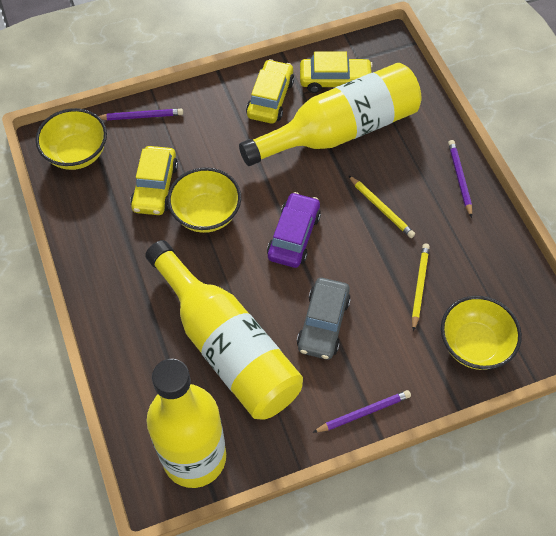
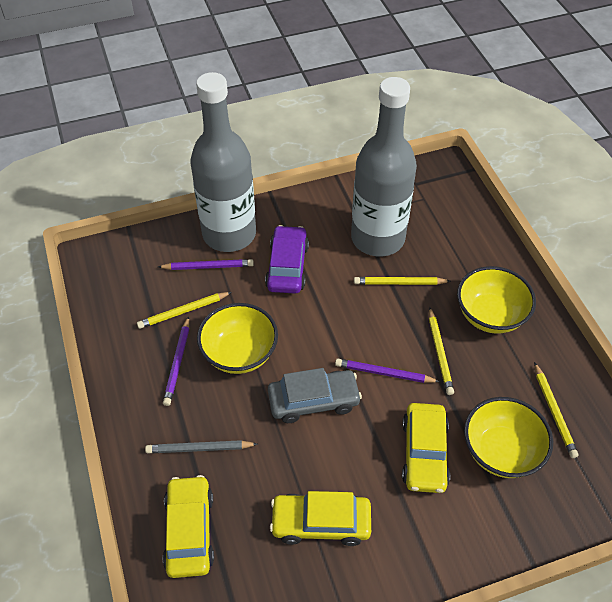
grey bottle: 0 -> 2
grey pencil: 0 -> 1
yellow bottle: 3 -> 0
yellow pencil: 2 -> 4

